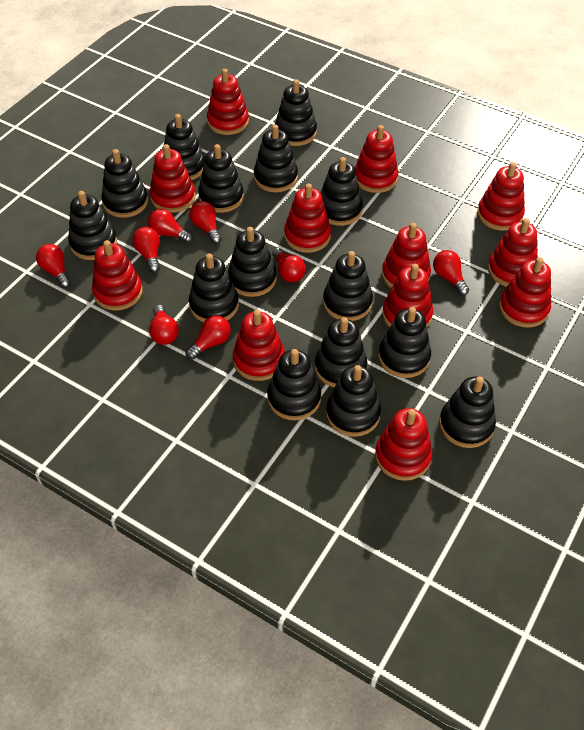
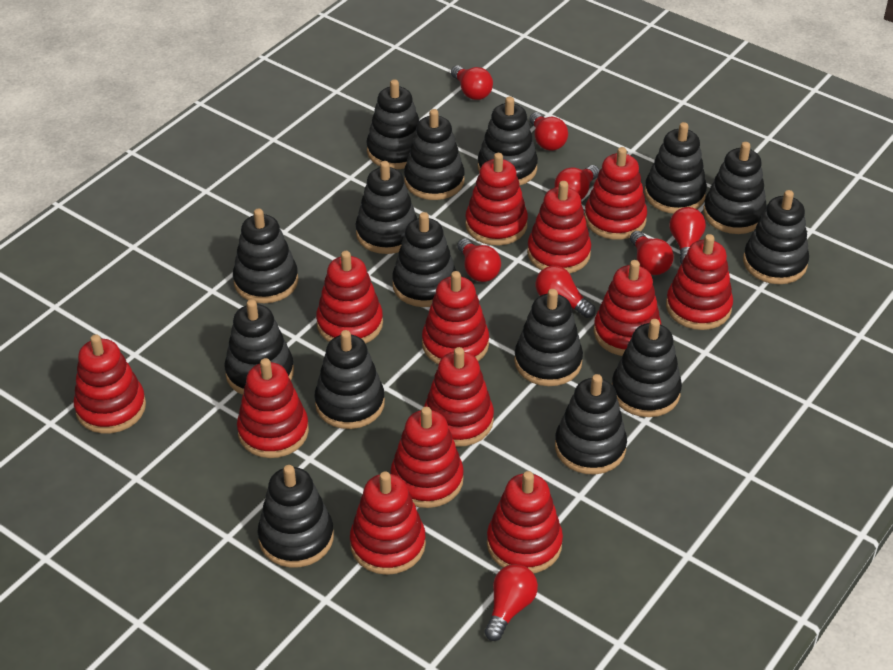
red stacking toy: 12 -> 13

